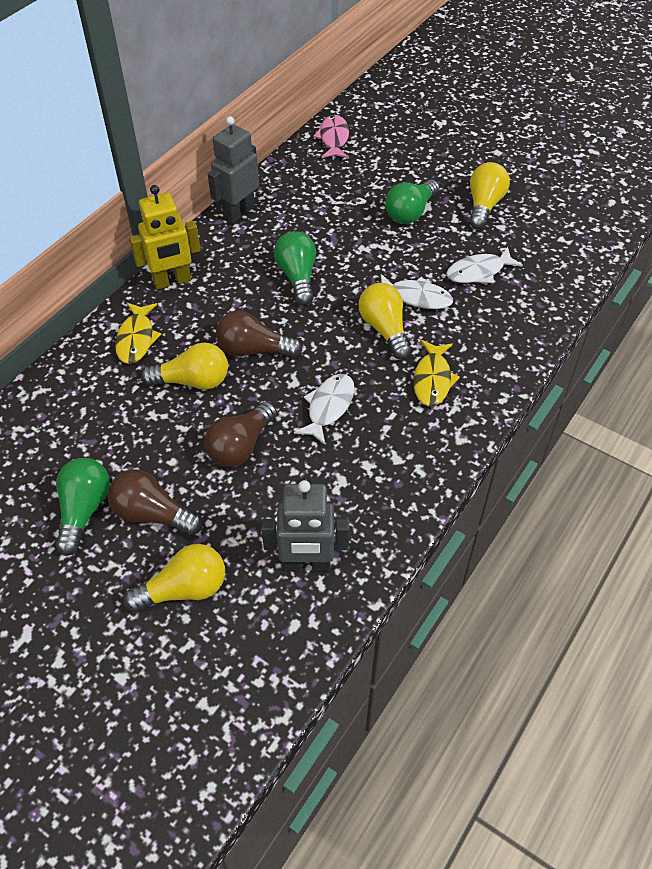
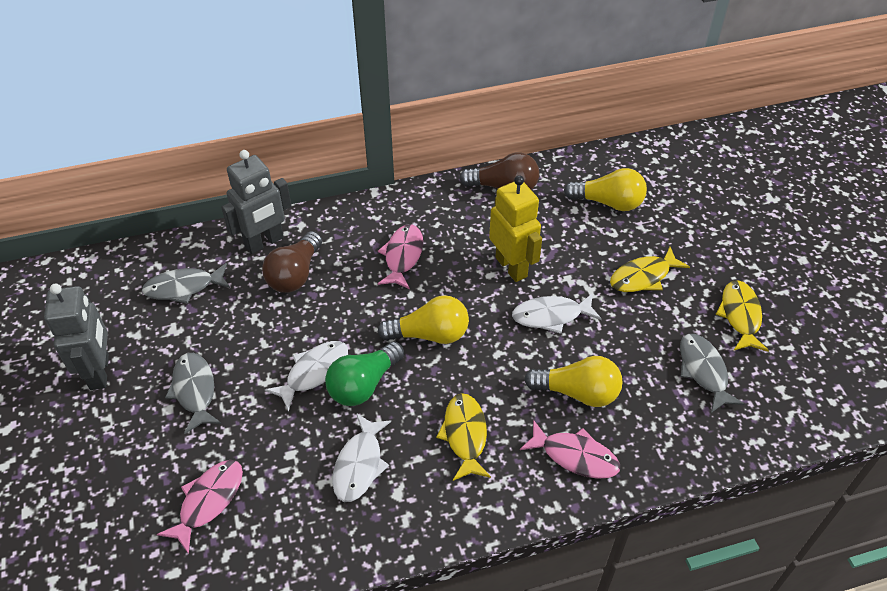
brown light bulb: 3 -> 2
green light bulb: 3 -> 1
grey fish: 0 -> 3
pink fish: 1 -> 3
yellow fish: 2 -> 3
yellow light bulb: 4 -> 3

